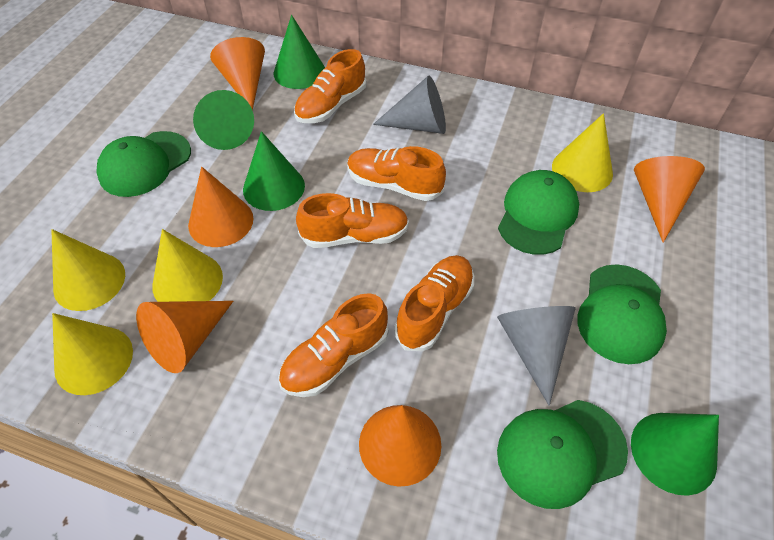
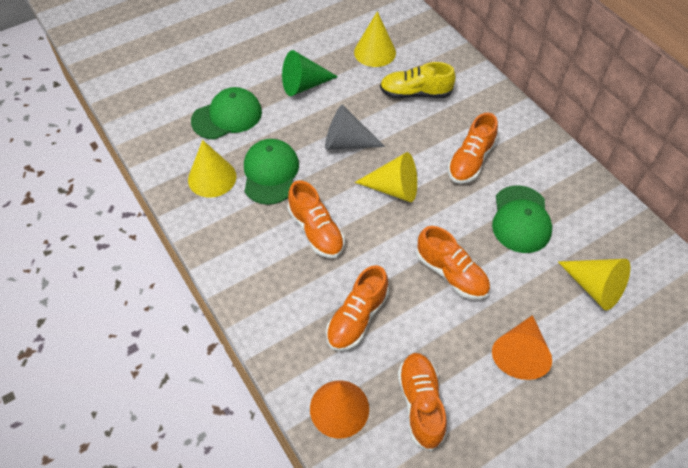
green cap: 4 -> 3
green cone: 4 -> 1
grey cone: 2 -> 1
orange cone: 5 -> 2
yellow shoe: 0 -> 1

